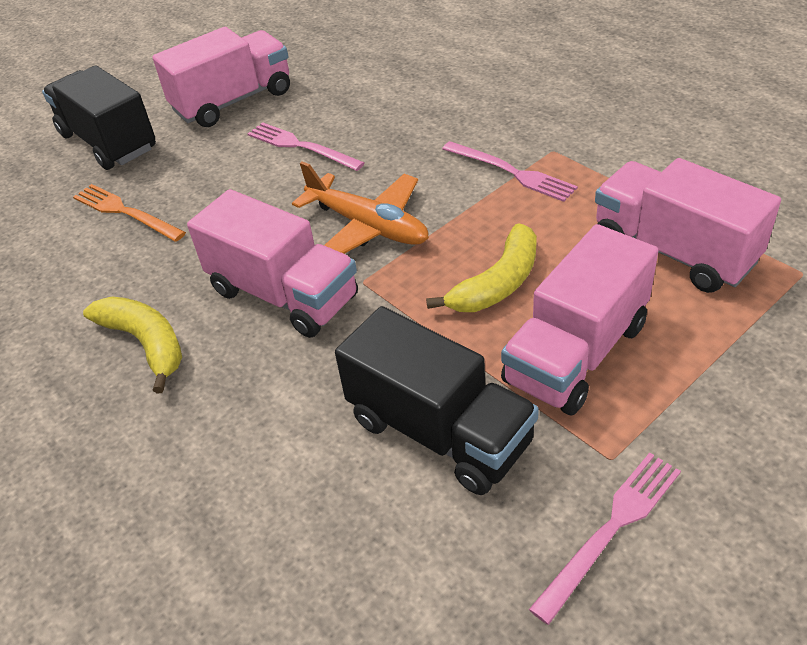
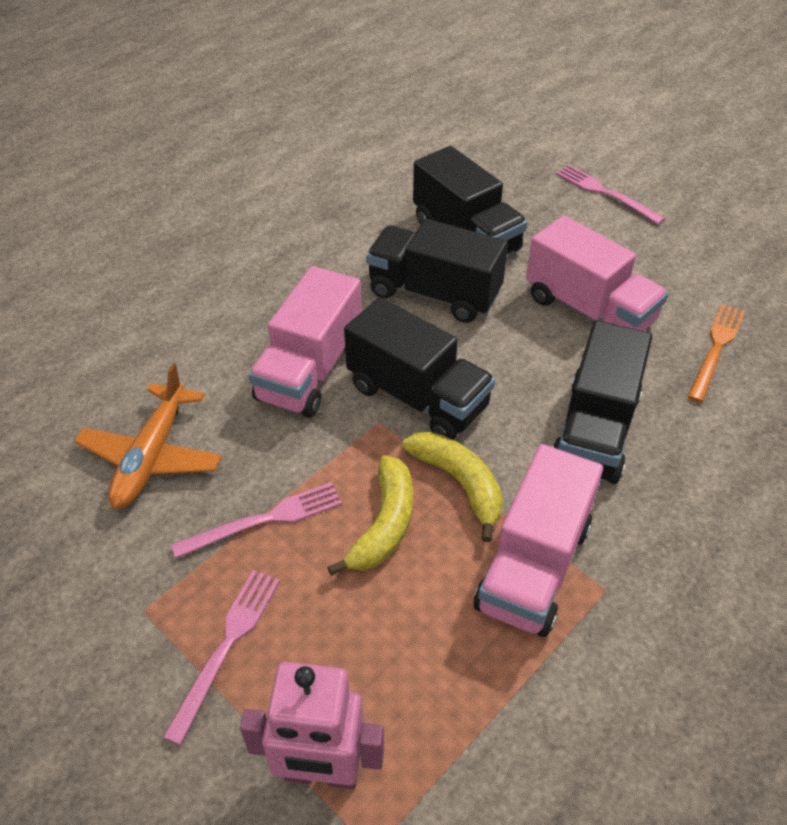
black truck: 2 -> 4
pink robot: 0 -> 1
pink truck: 4 -> 3

